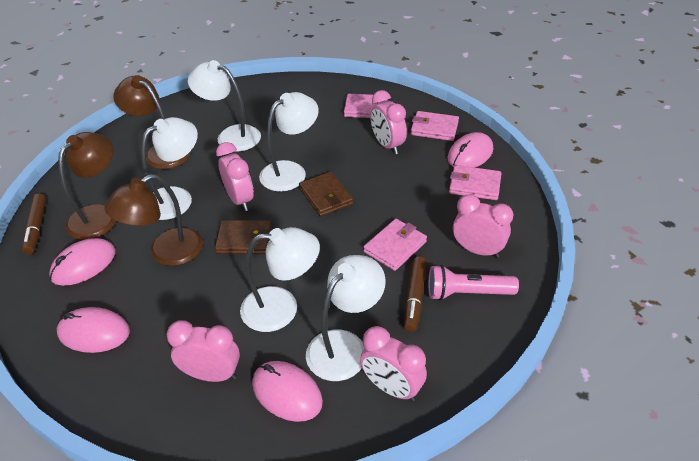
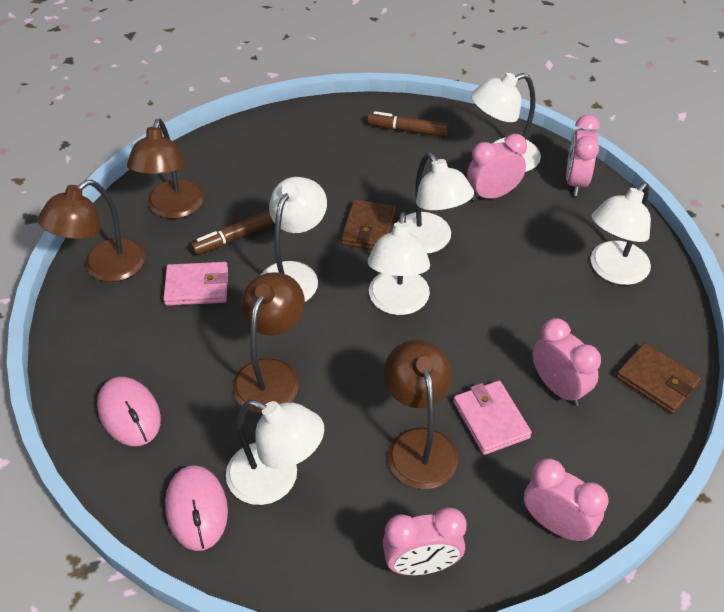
brown lamp: 3 -> 4
pink flashlight: 1 -> 0
pink mouse: 4 -> 2
pink wallet: 4 -> 2
white lamp: 5 -> 6

